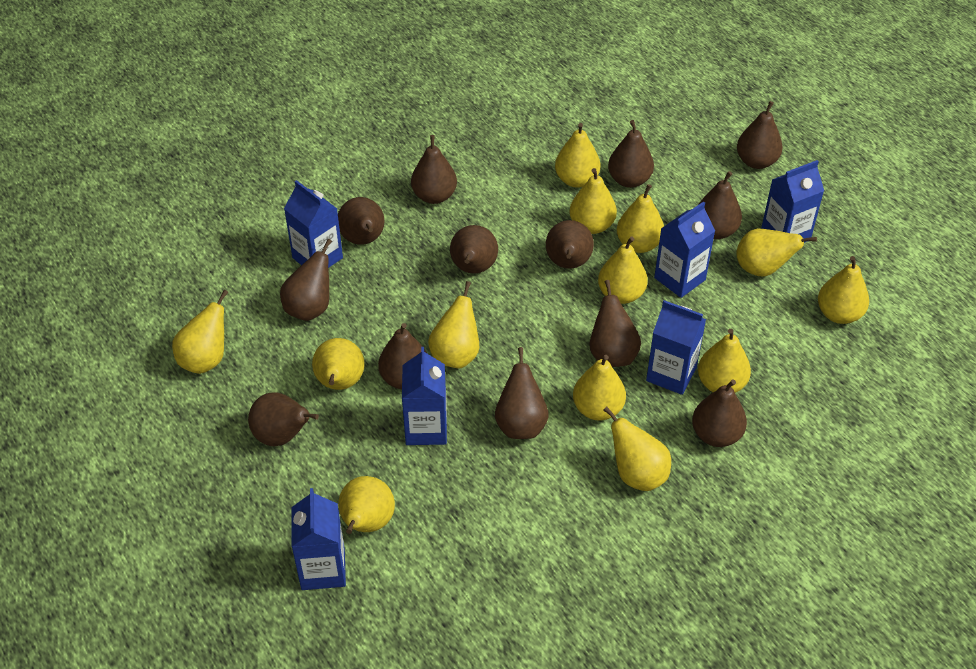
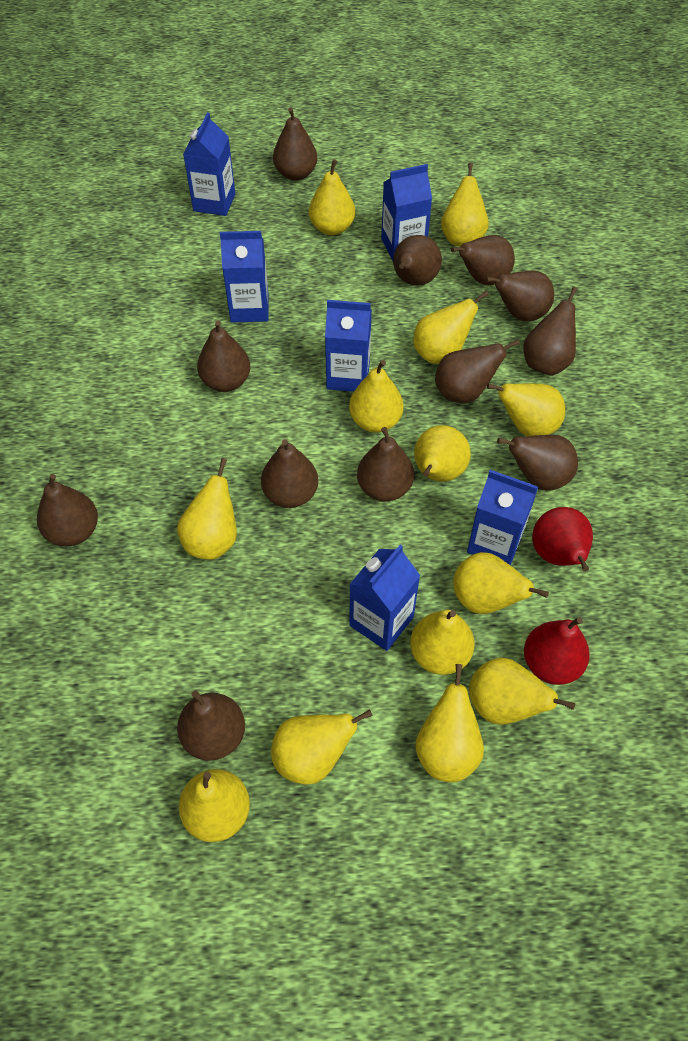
brown pear: 13 -> 12
red pear: 0 -> 2

